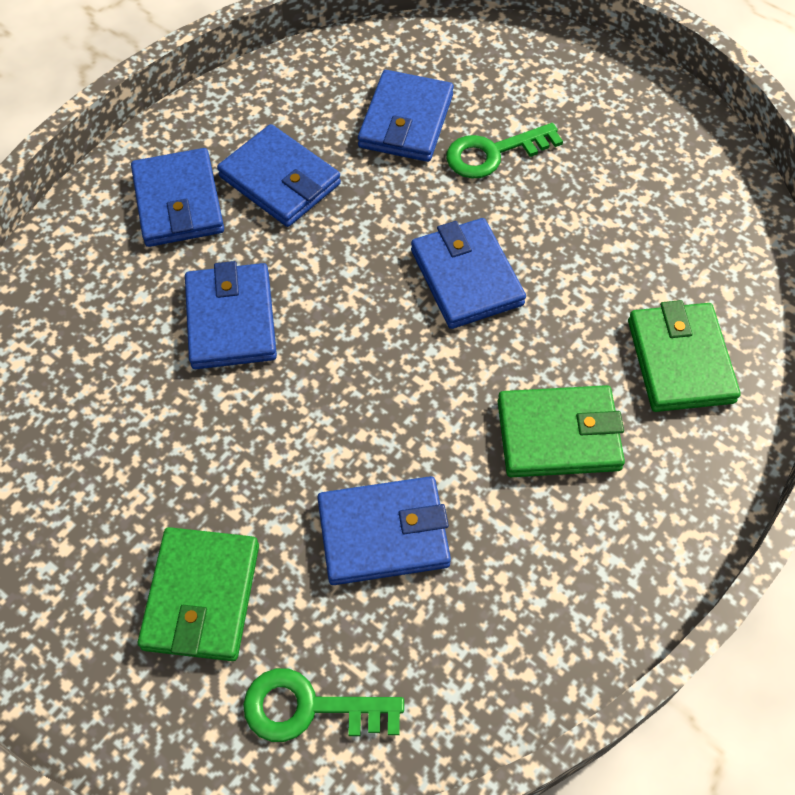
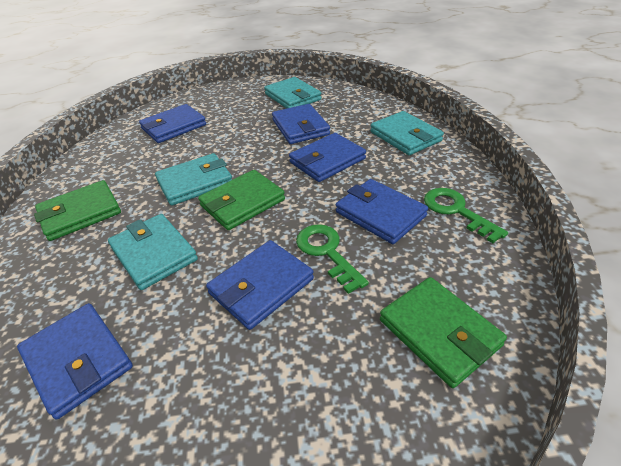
turquoise wallet: 0 -> 4

